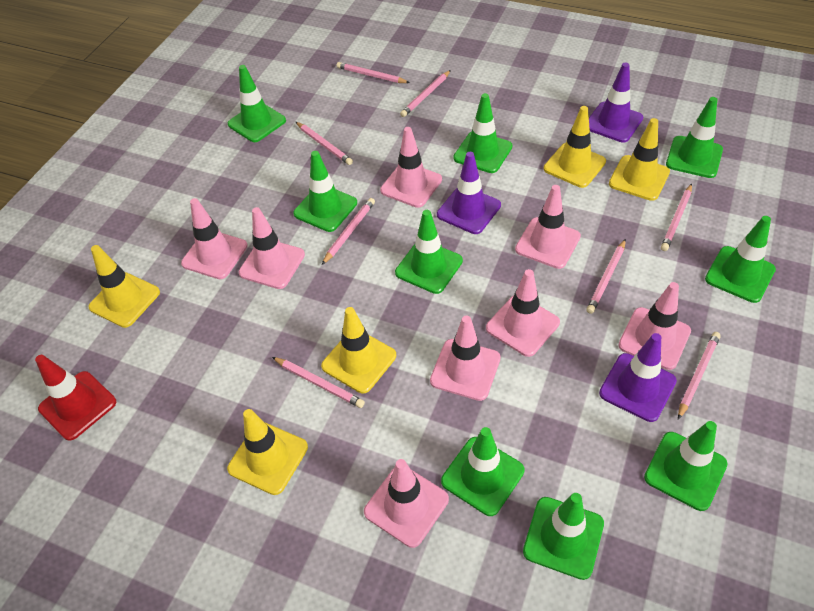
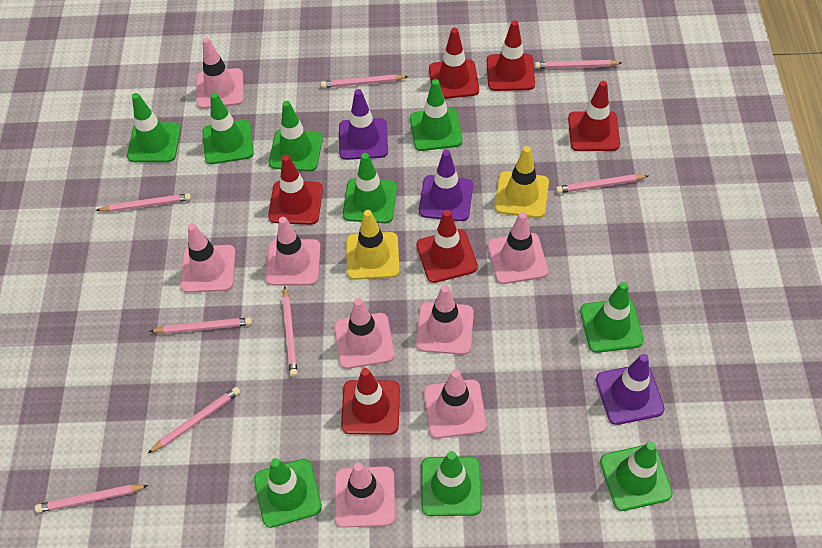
red traffic cone: 1 -> 6
yellow traffic cone: 5 -> 2

